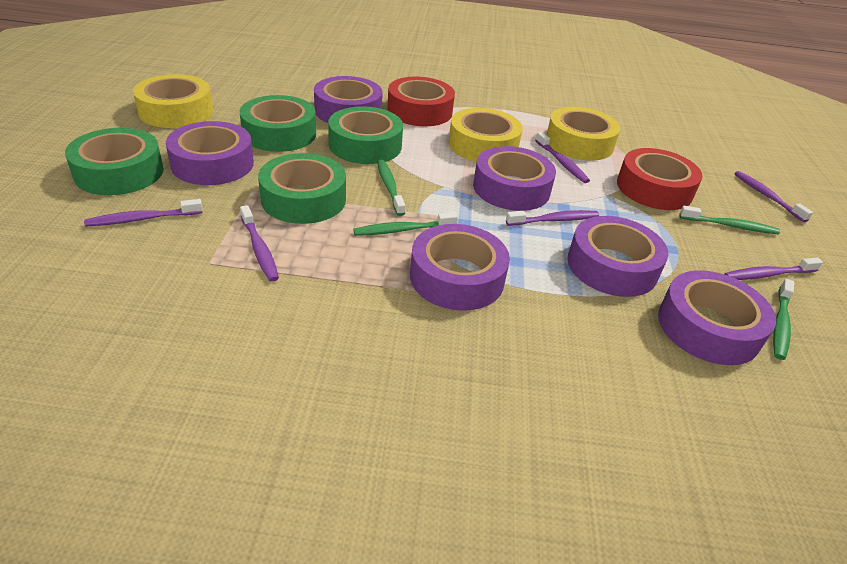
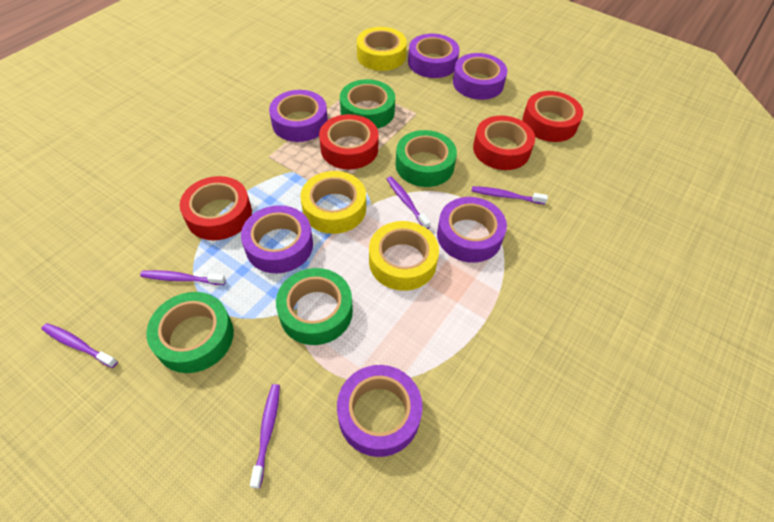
green toothbrush: 4 -> 0
purple toothbrush: 6 -> 5
red tape: 2 -> 4

